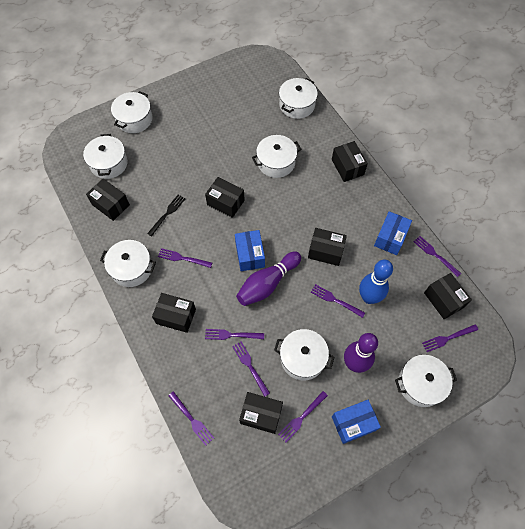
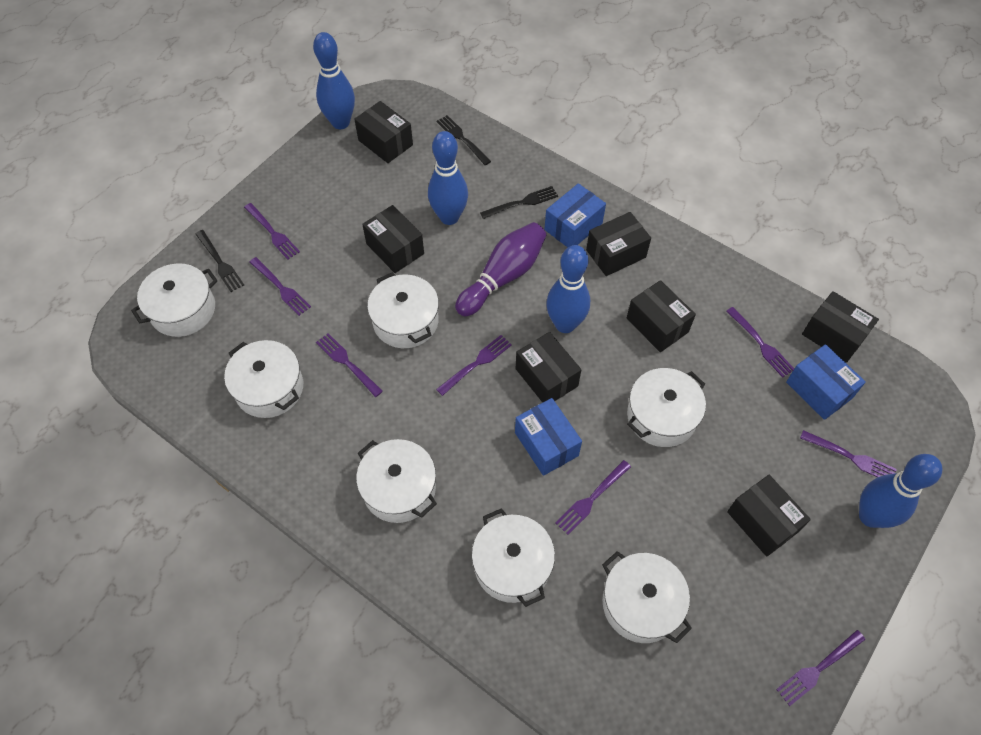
black fork: 1 -> 3
blue bowling pin: 1 -> 4
purple bowling pin: 2 -> 1

